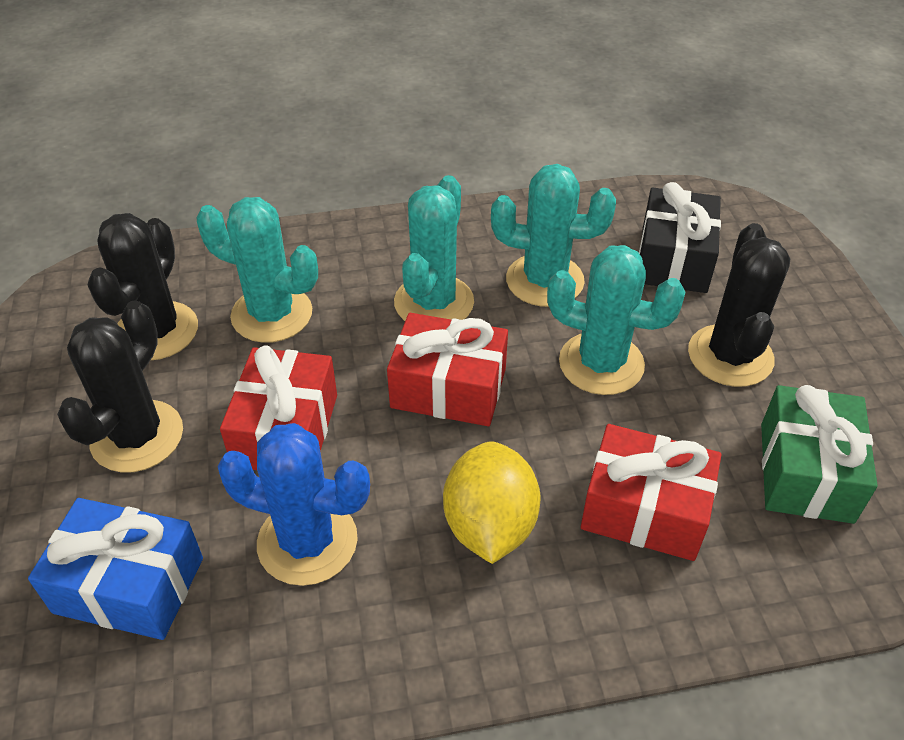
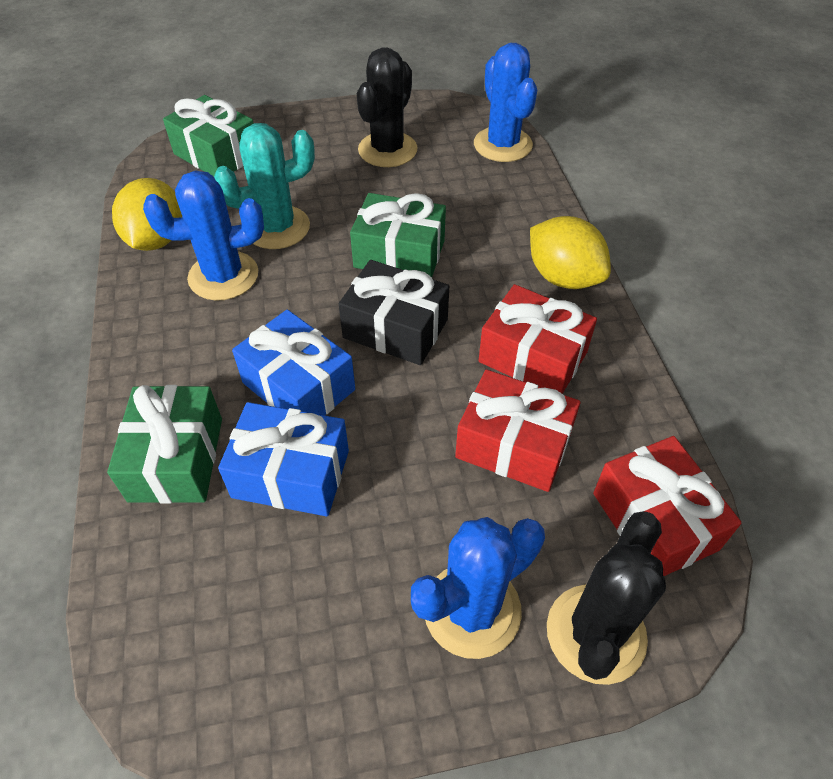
black cactus: 3 -> 2
blue cactus: 1 -> 3
blue gift: 1 -> 2
green gift: 1 -> 3
turquoise cactus: 4 -> 1
yellow lemon: 1 -> 2

